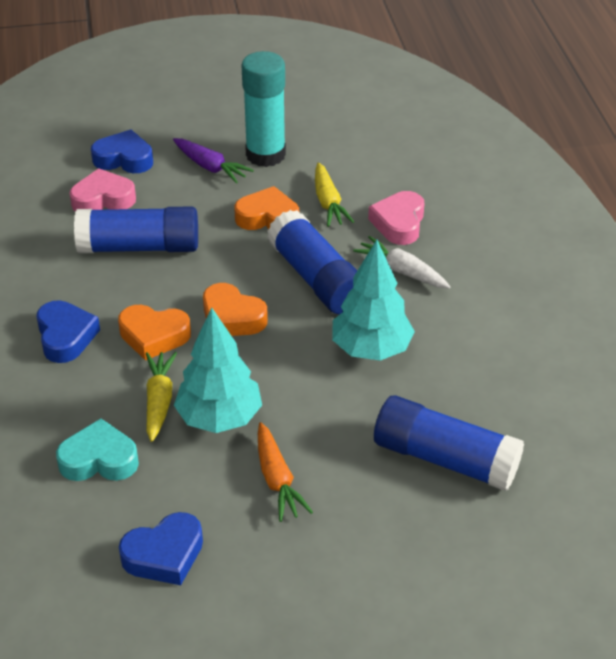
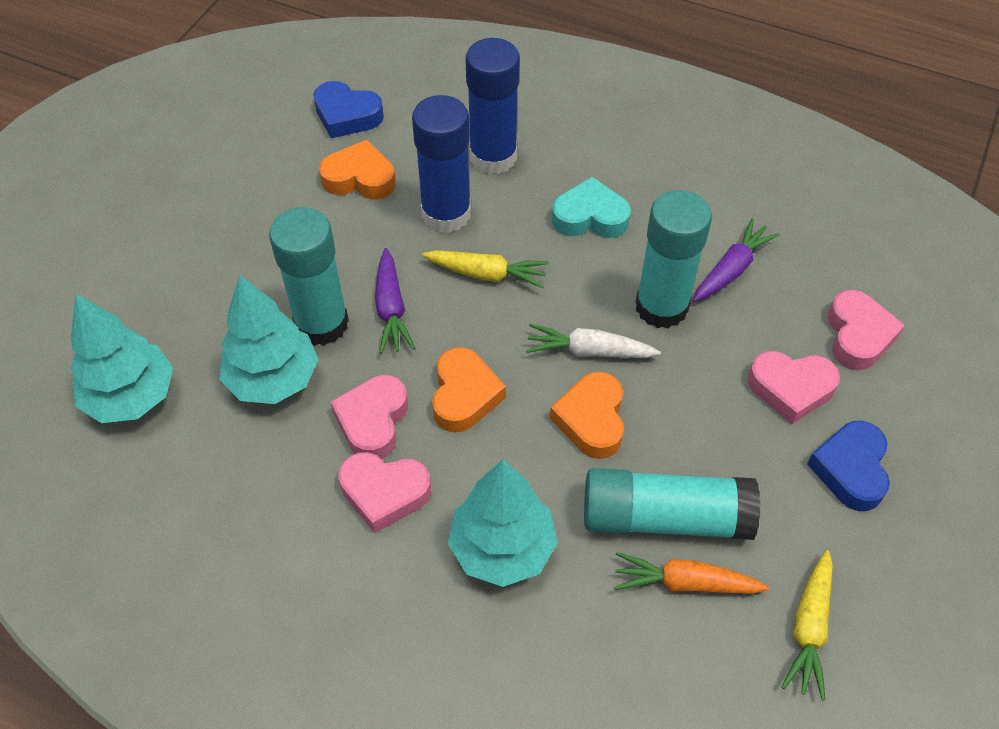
blue glue stick: 3 -> 2
blue heart: 3 -> 2
pink heart: 2 -> 4
purple carrot: 1 -> 2
turquoise glue stick: 1 -> 3
turquoise tree: 2 -> 3

